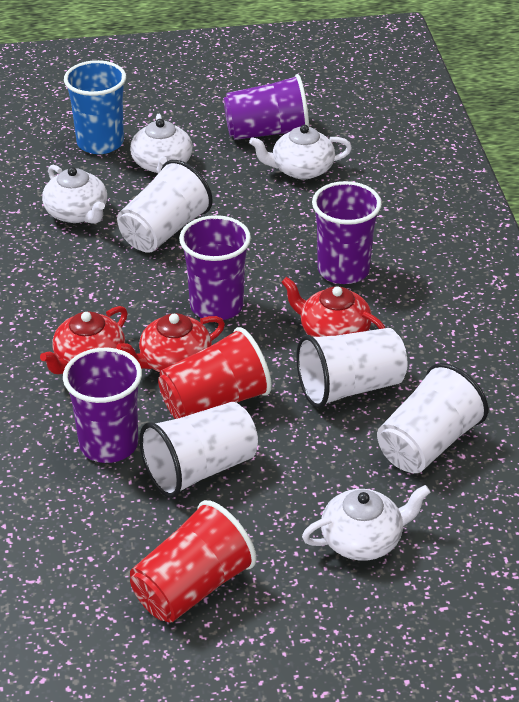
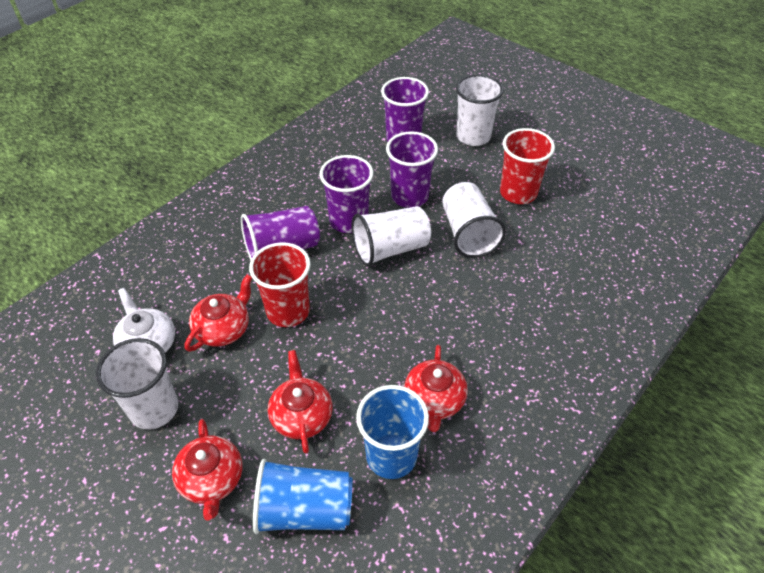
blue cup: 1 -> 2
red teapot: 3 -> 4
white teapot: 4 -> 1

